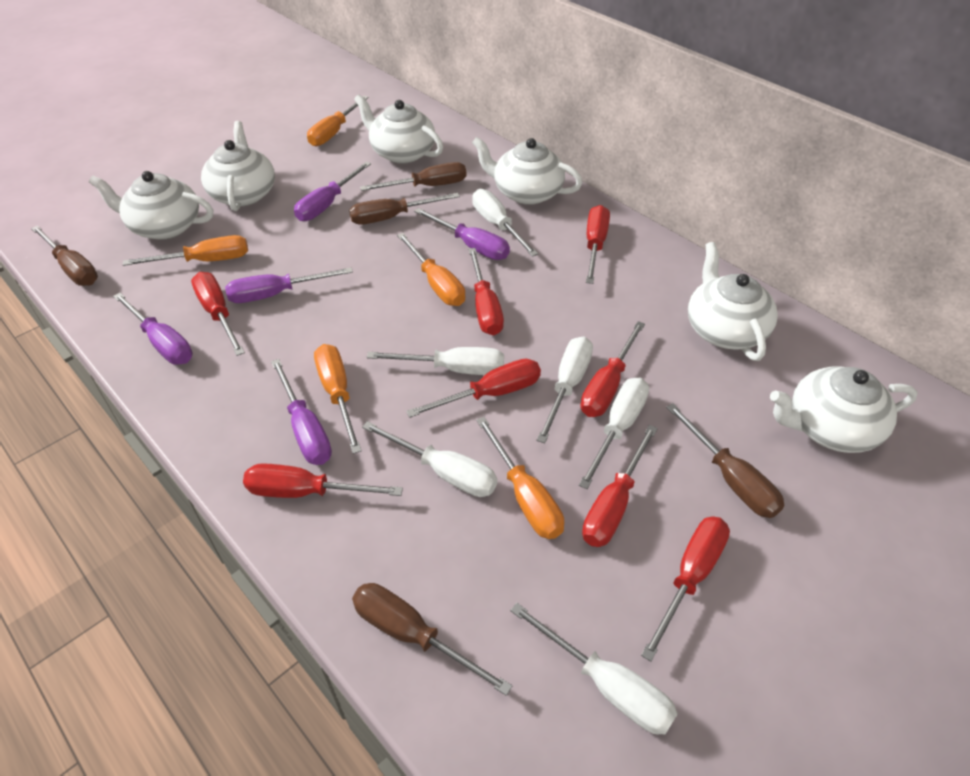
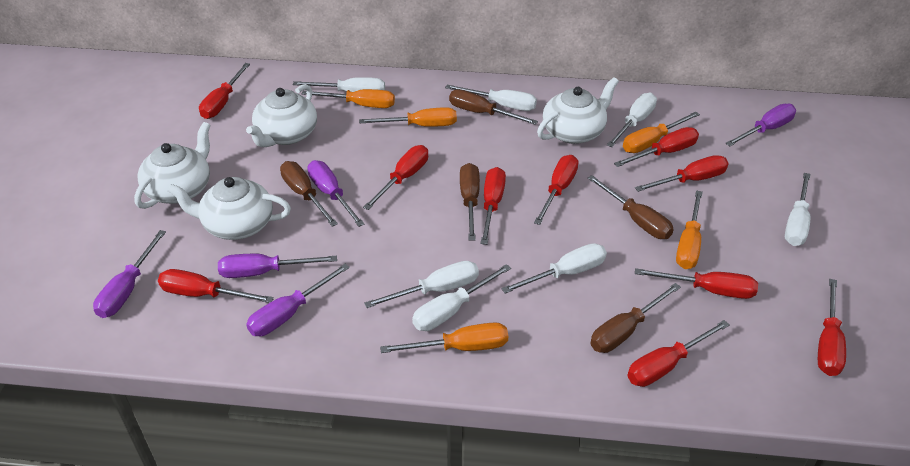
red screwdriver: 8 -> 10
white screwdriver: 6 -> 7
white teapot: 6 -> 4

